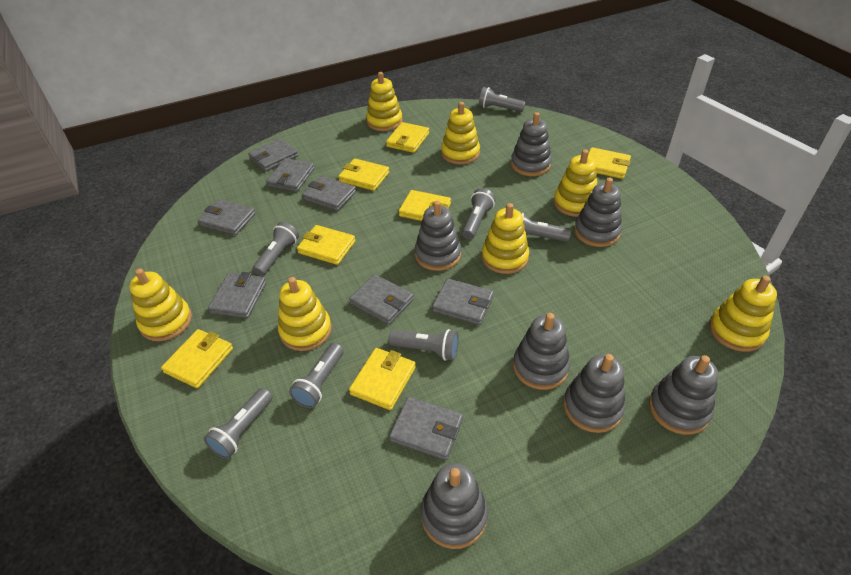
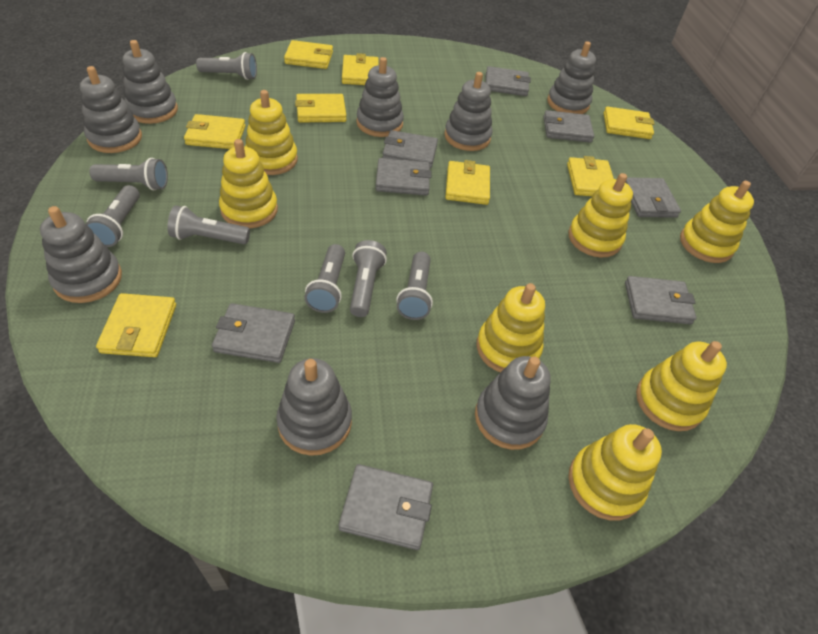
grey stacking toy: 7 -> 8
yellow wallet: 7 -> 8

